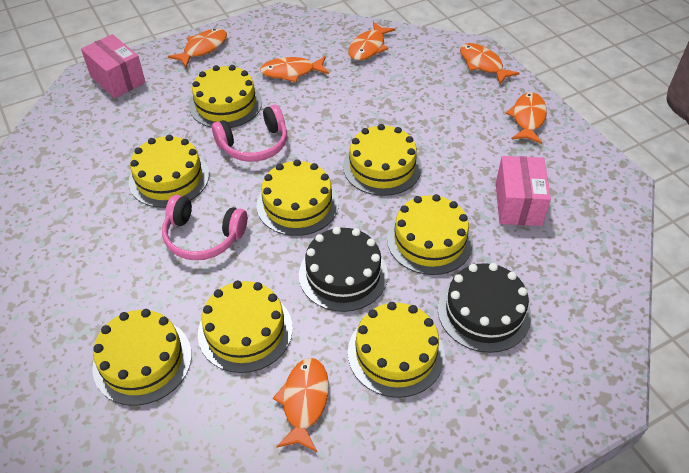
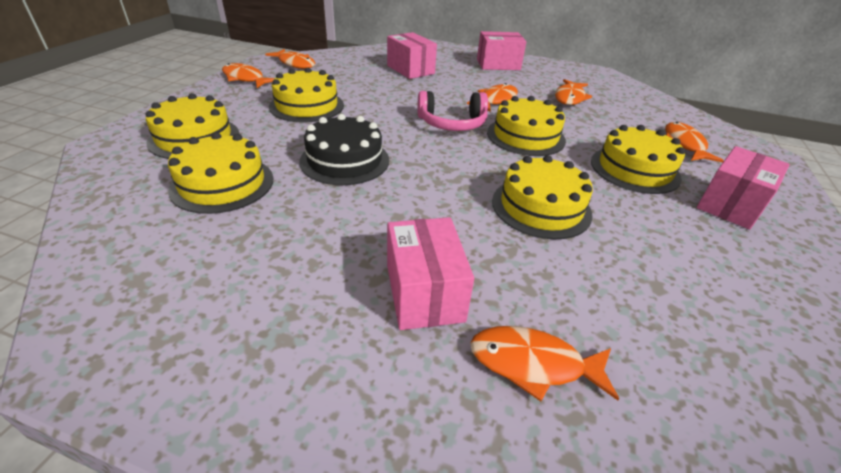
black cake: 2 -> 1
pink box: 2 -> 4
pink headphones: 2 -> 1
yellow cake: 8 -> 6

